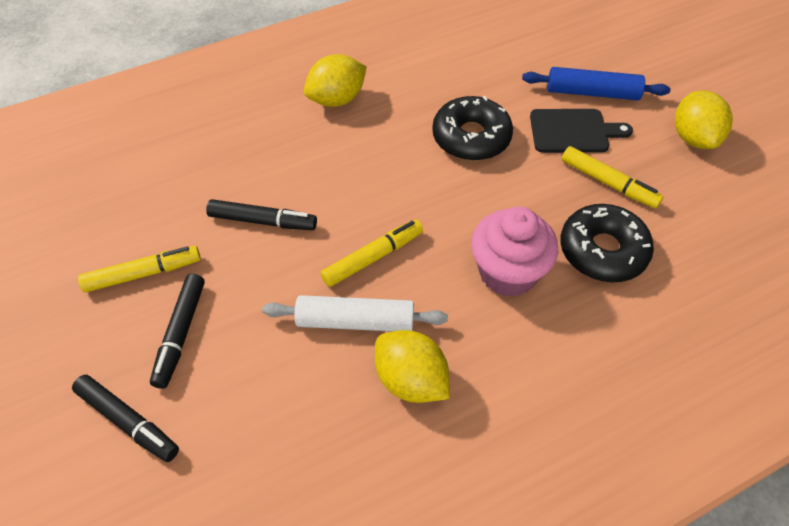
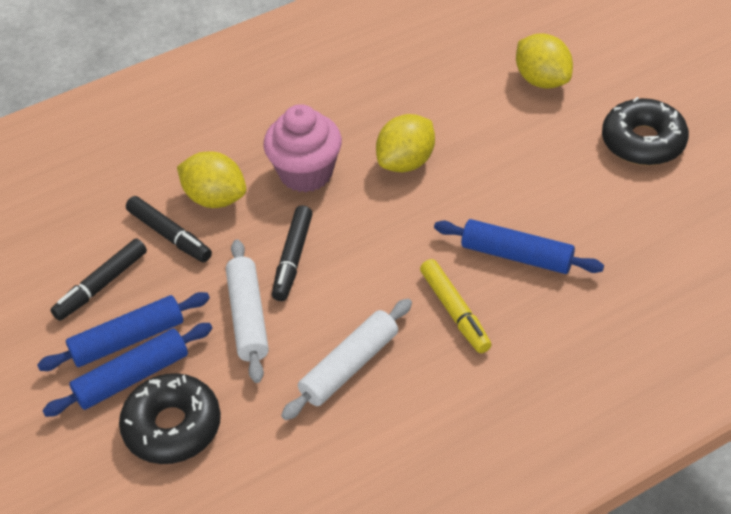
black cutting board: 1 -> 0
blue rolling pin: 1 -> 3
white rolling pin: 1 -> 2
yellow marker: 3 -> 1

